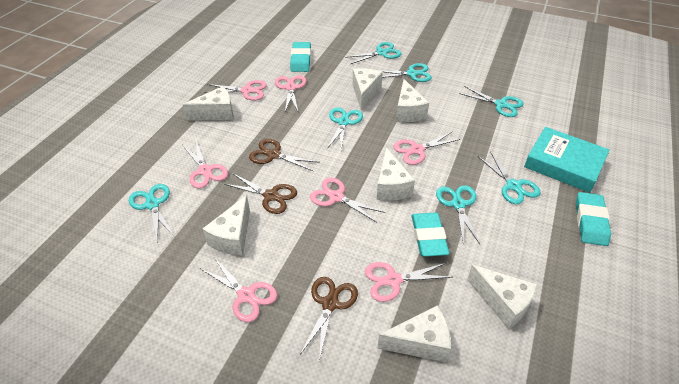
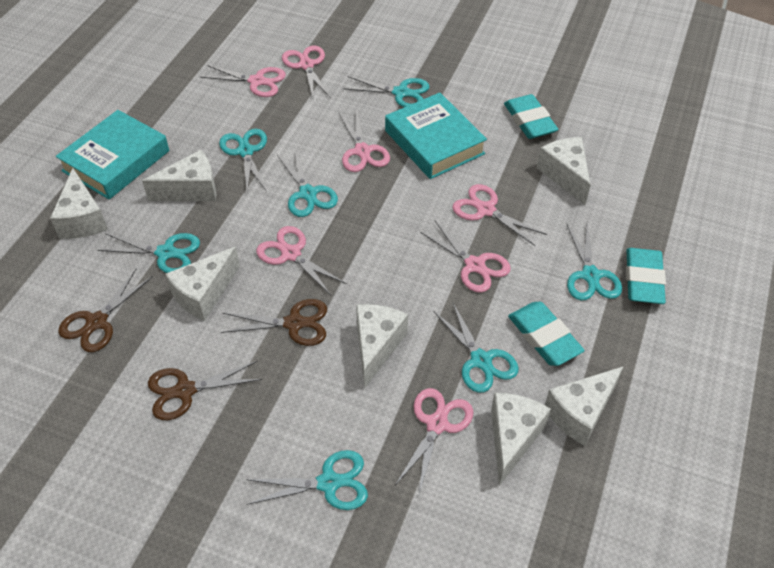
turquoise book: 1 -> 2

